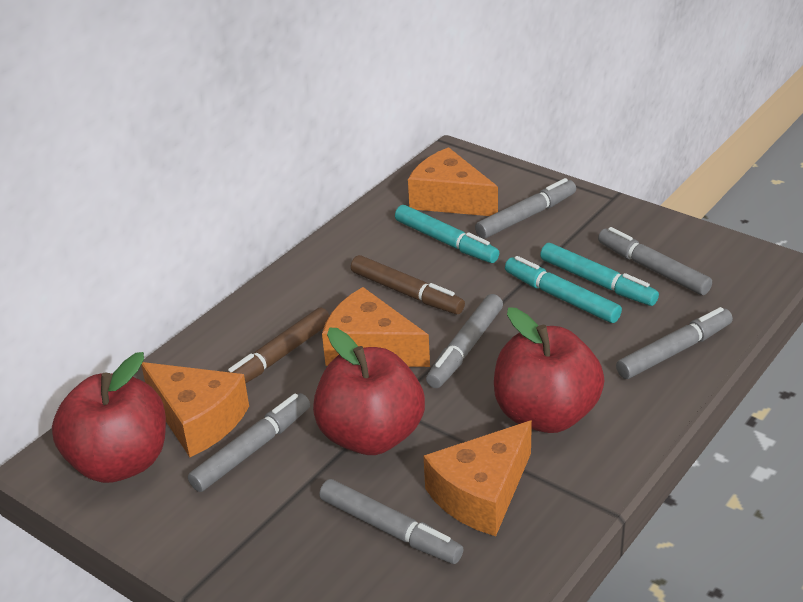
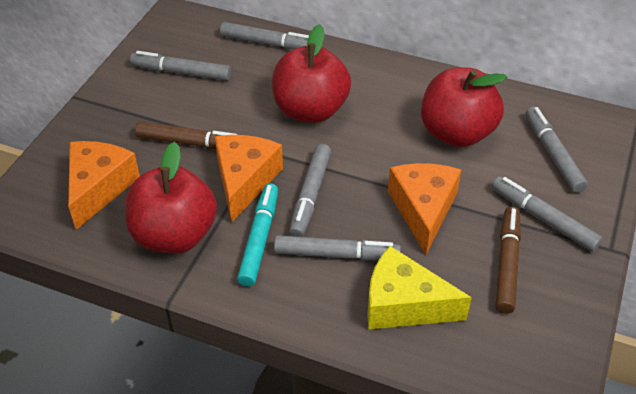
orange cheese: 4 -> 3
turquoise marker: 3 -> 1
yellow cheese: 0 -> 1

